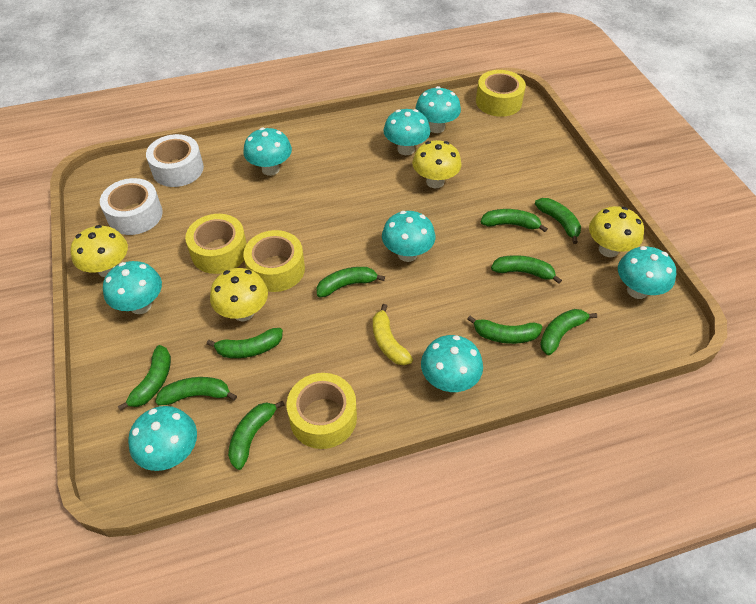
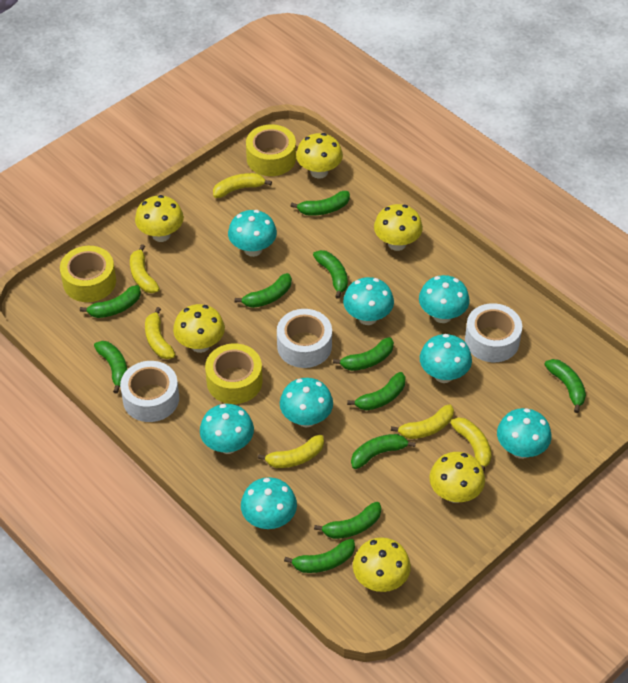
green banana: 10 -> 11
white tape: 2 -> 3
yellow banana: 1 -> 6
yellow mushroom: 4 -> 6
yellow tape: 4 -> 3

